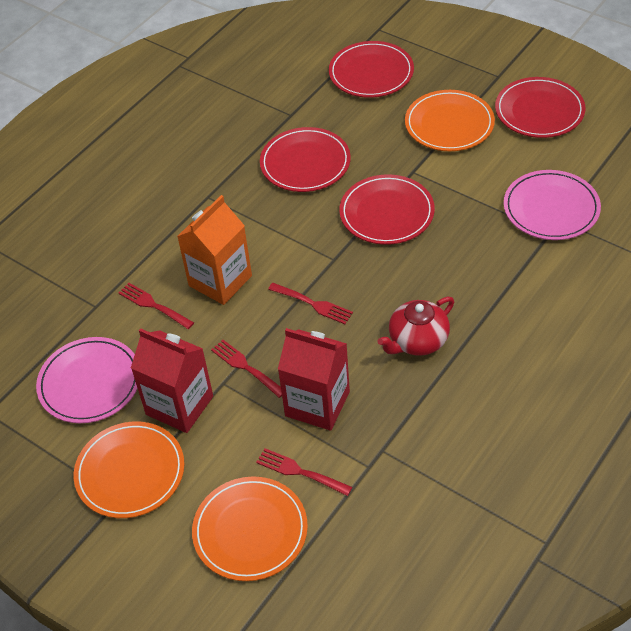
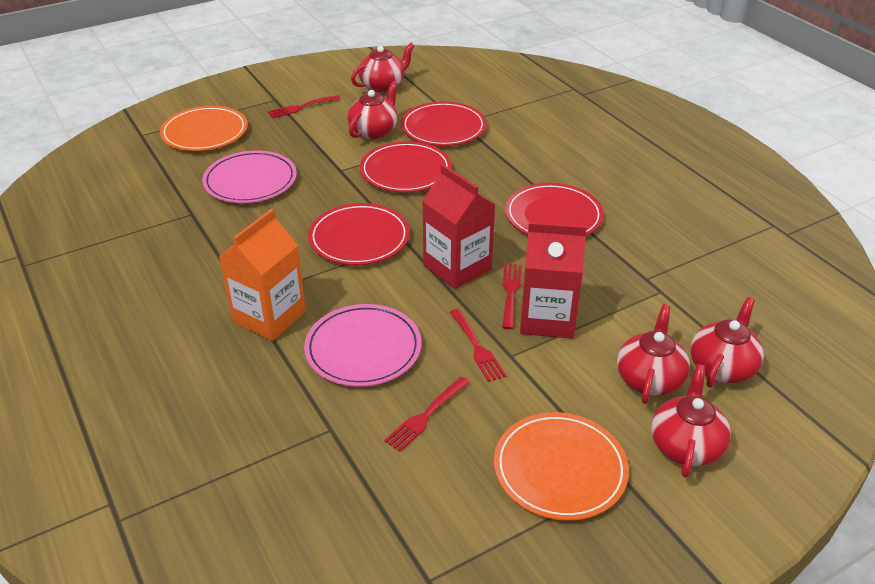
orange plate: 3 -> 2
red teapot: 1 -> 5

